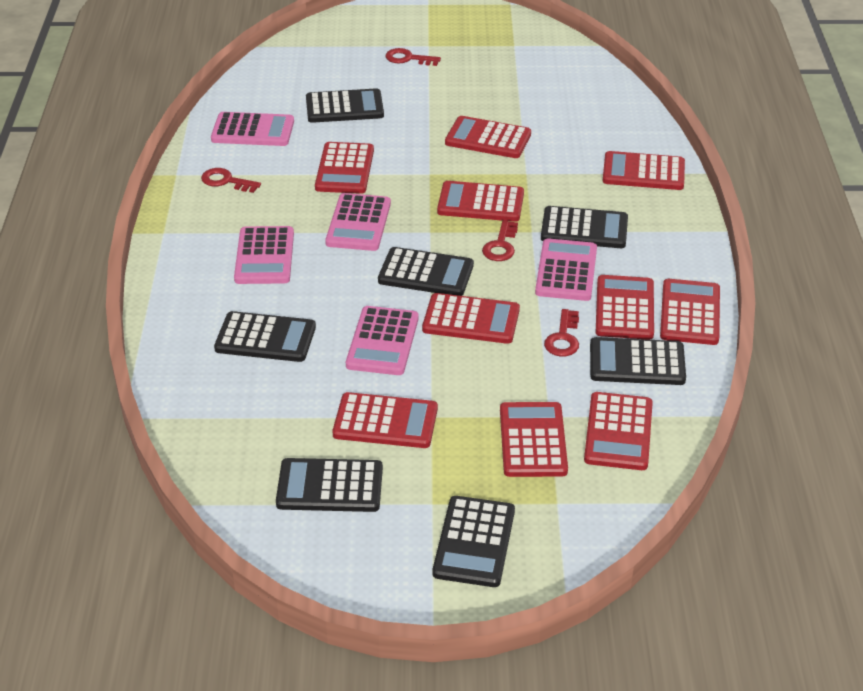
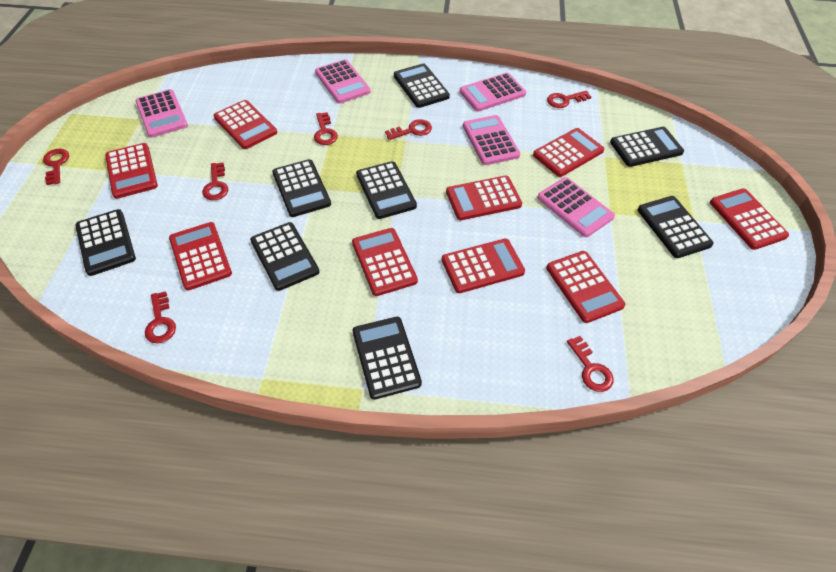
black calculator: 7 -> 8
red calculator: 10 -> 9
red key: 4 -> 7

